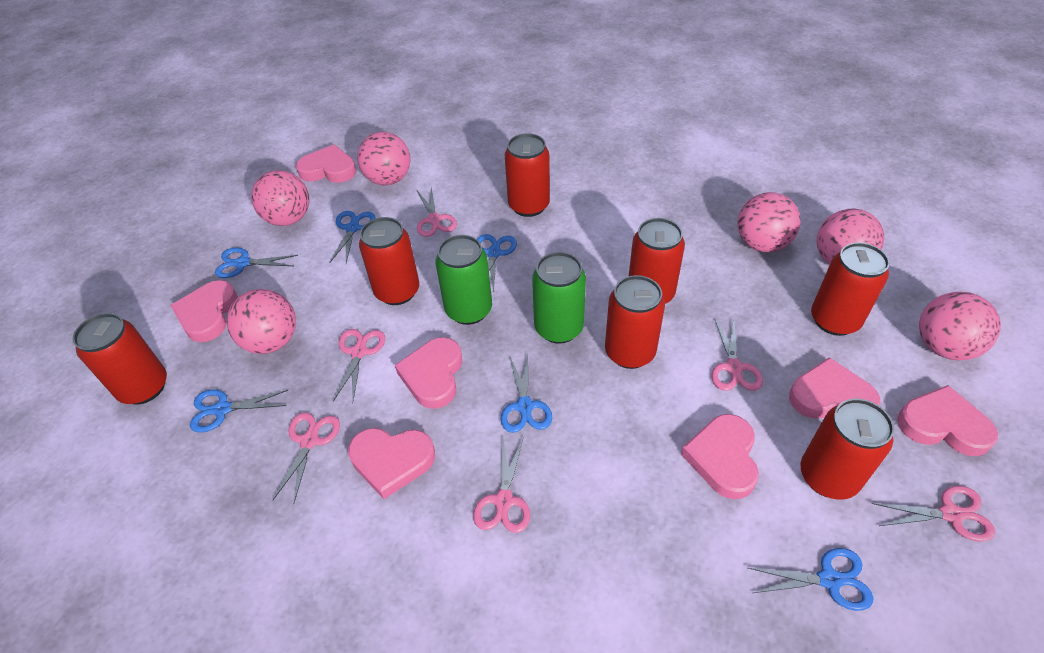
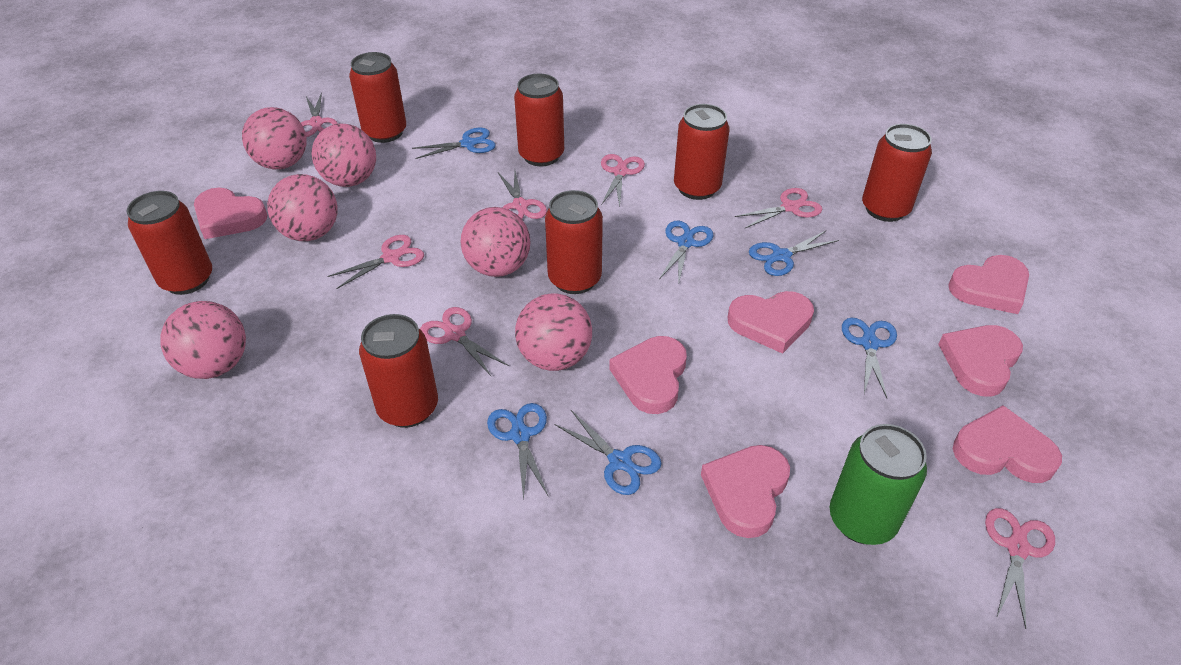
green can: 2 -> 1
pink scissors: 6 -> 7

